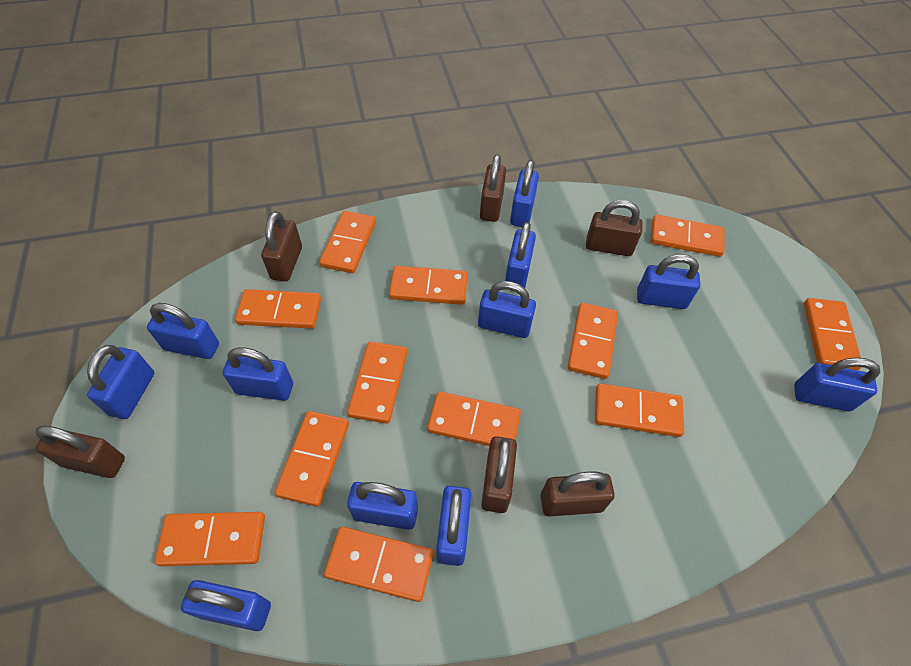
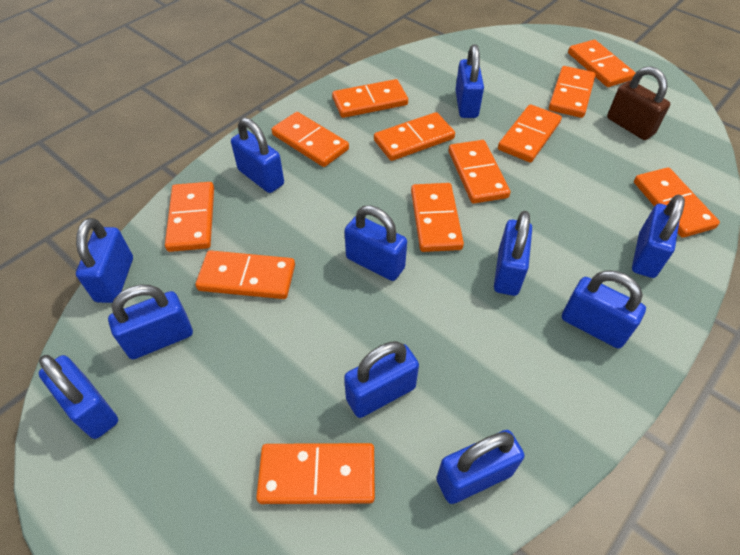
brown padlock: 6 -> 1

